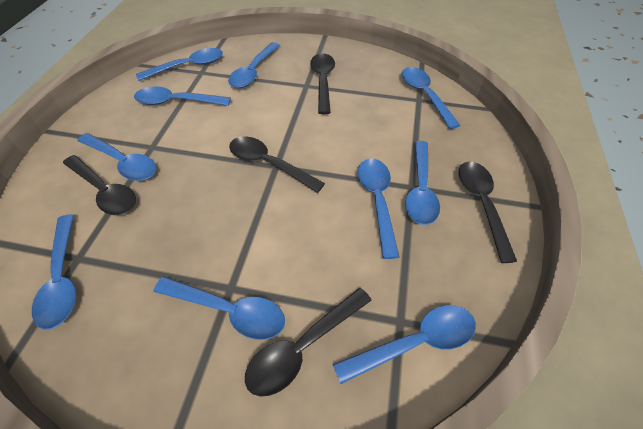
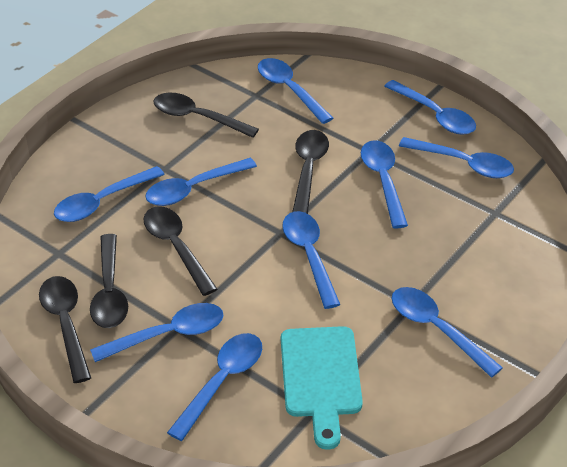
turquoise cutting board: 0 -> 1

